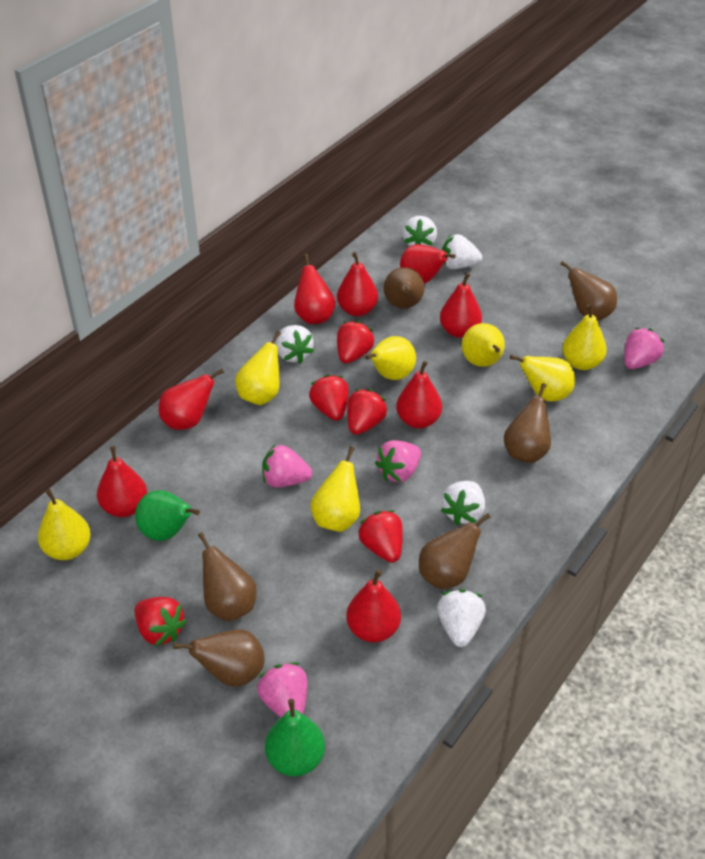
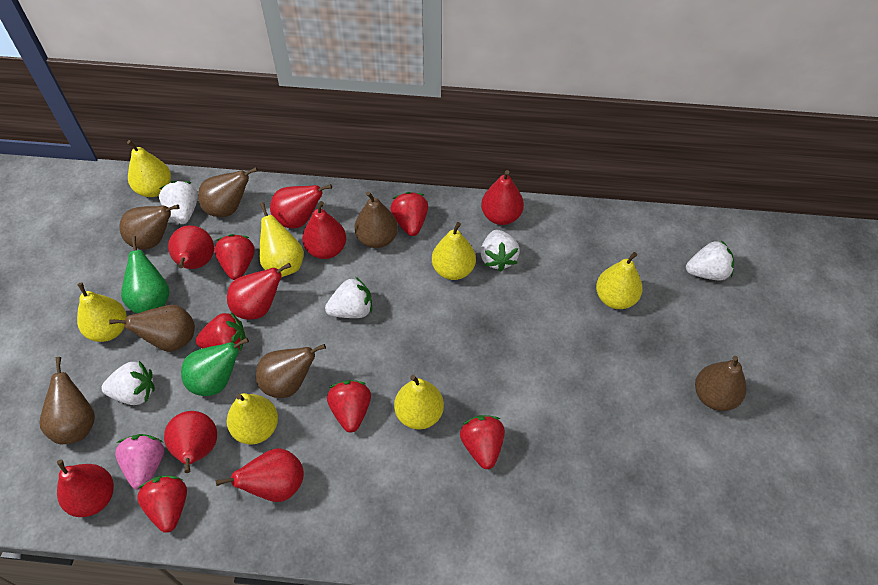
brown pear: 6 -> 7
pink strawberry: 4 -> 1
red strawberry: 5 -> 6

